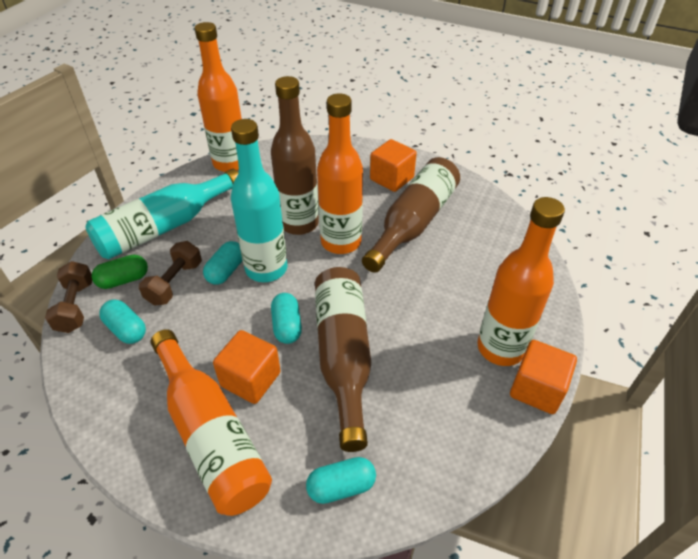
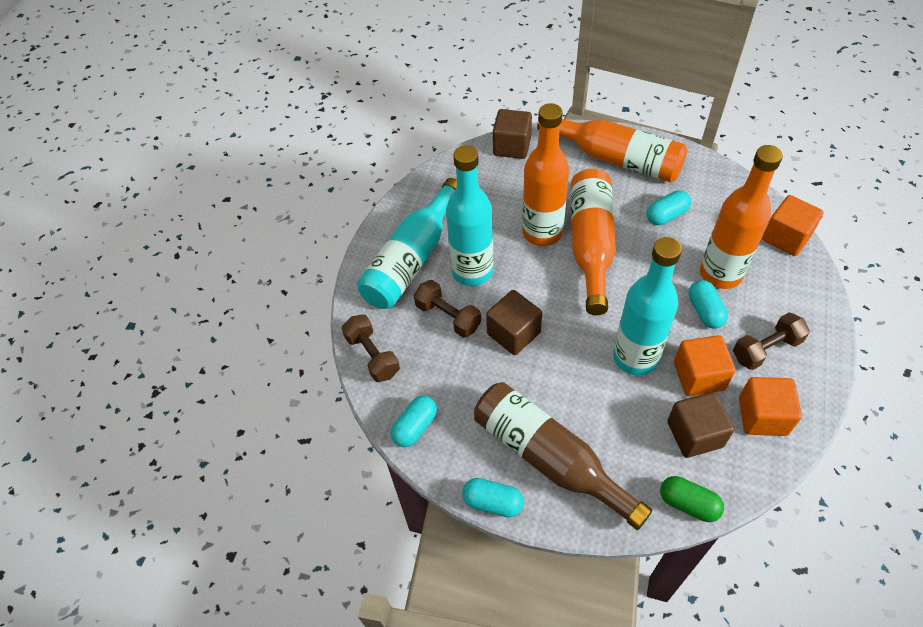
brown bottle: 3 -> 1
brown cube: 0 -> 3
brown dumbbell: 2 -> 3
turquoise bottle: 2 -> 3

